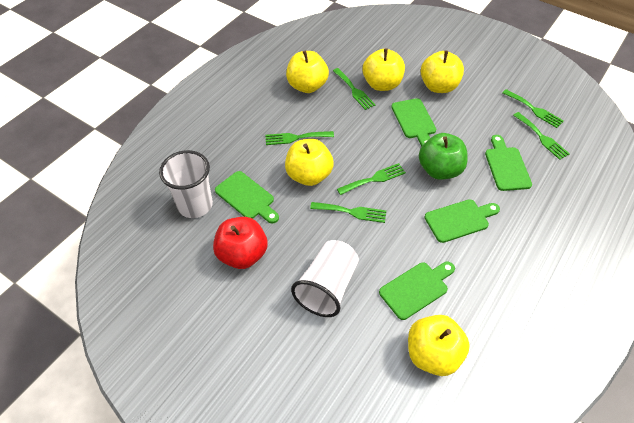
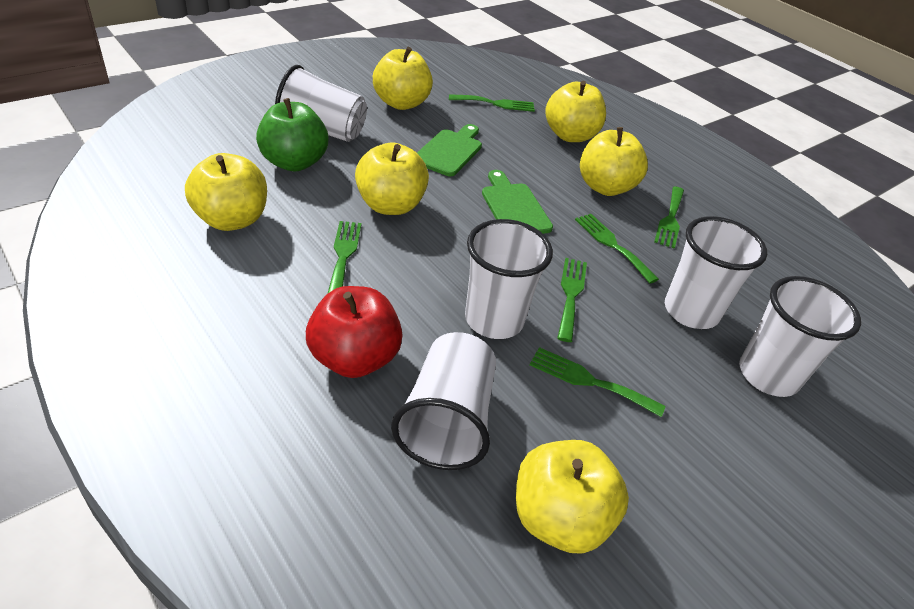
green cutting board: 5 -> 2
white cup: 2 -> 5
yellow apple: 5 -> 6

